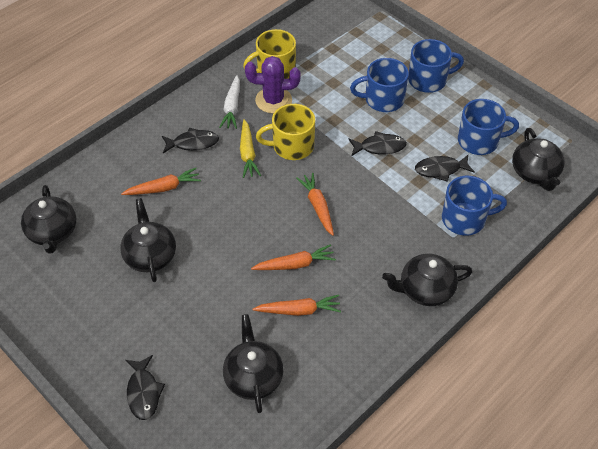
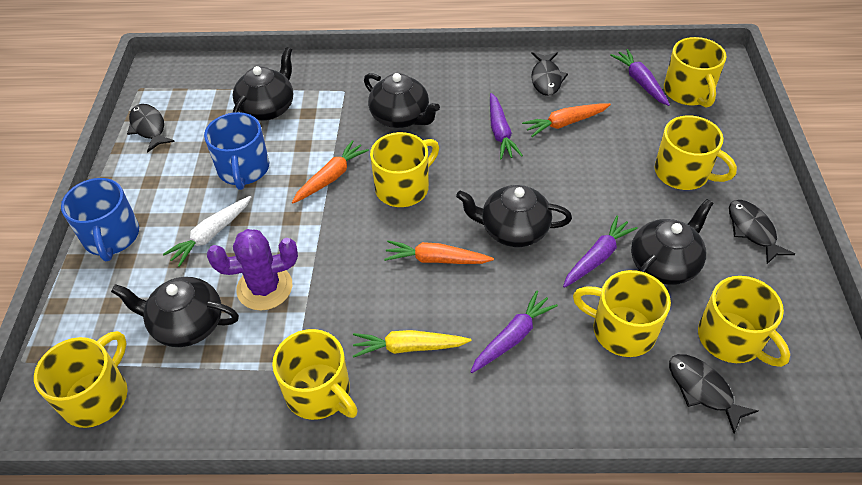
blue mug: 4 -> 2
orange carrot: 4 -> 3
purple carrot: 0 -> 4
yellow mug: 2 -> 7

